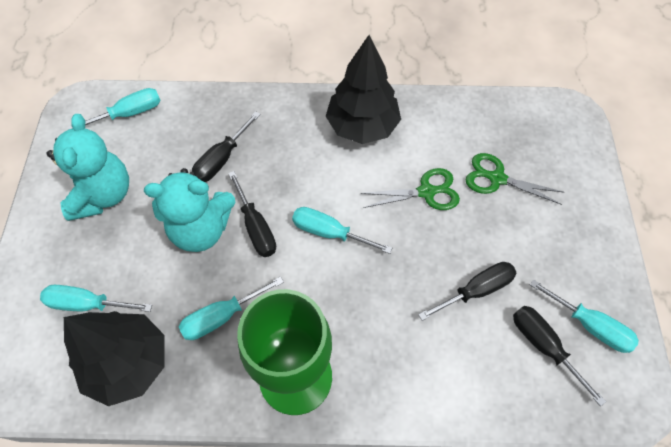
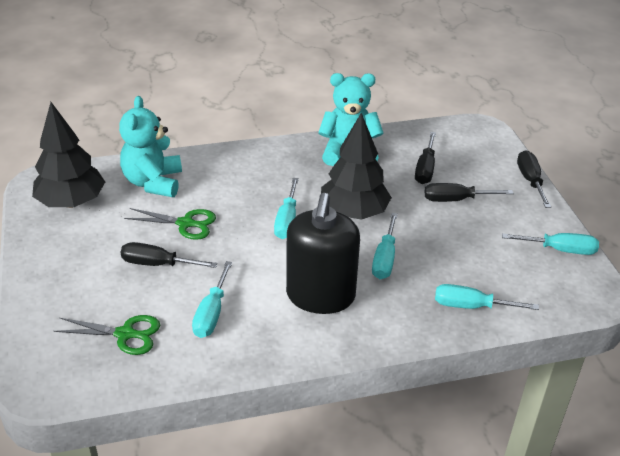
black soap dispenser: 0 -> 1
green goblet: 1 -> 0

